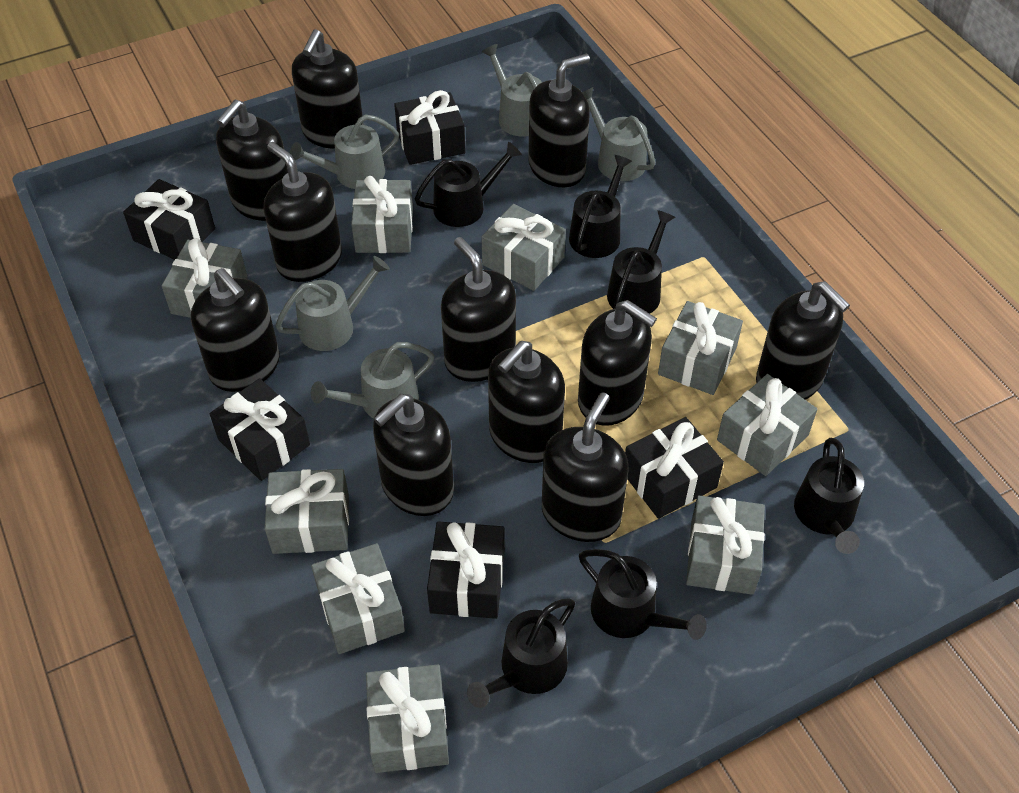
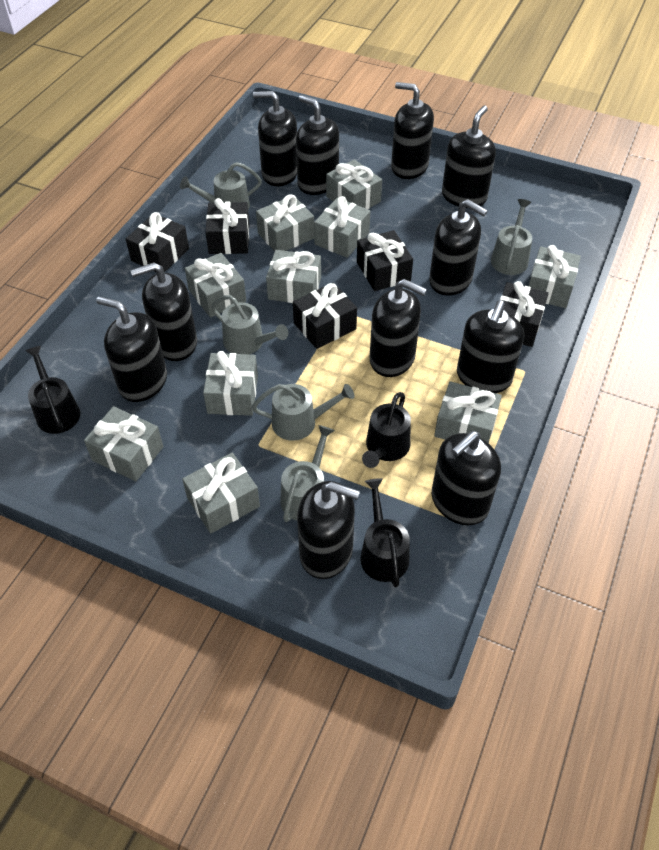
black watering can: 6 -> 3
grey gift: 9 -> 10

